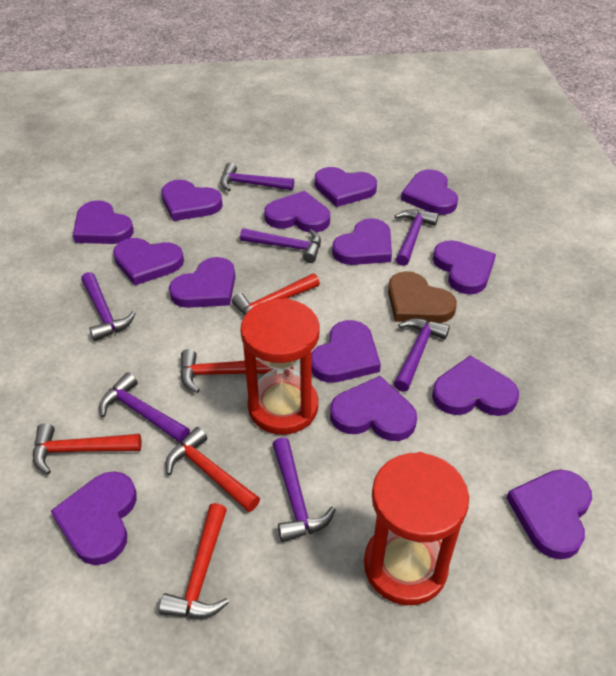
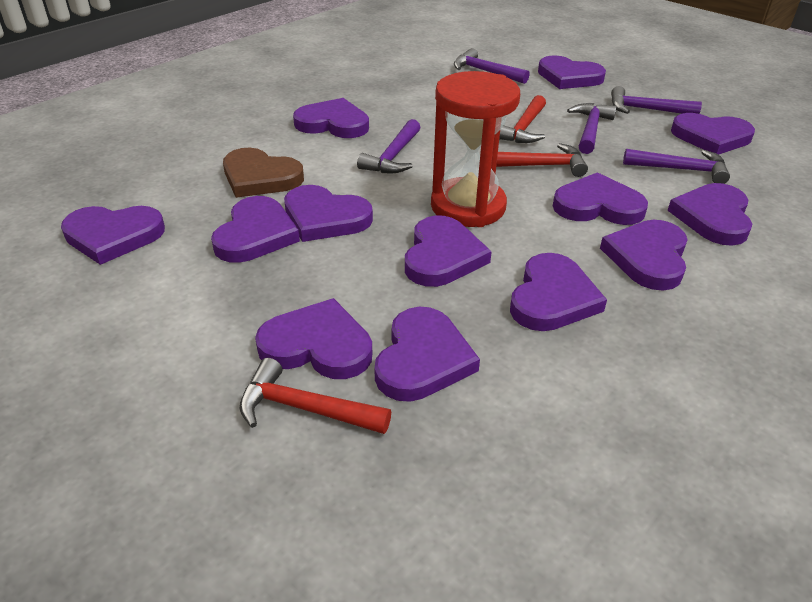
purple hammer: 7 -> 5
purple heart: 14 -> 13
red hammer: 5 -> 3
red hourglass: 2 -> 1

